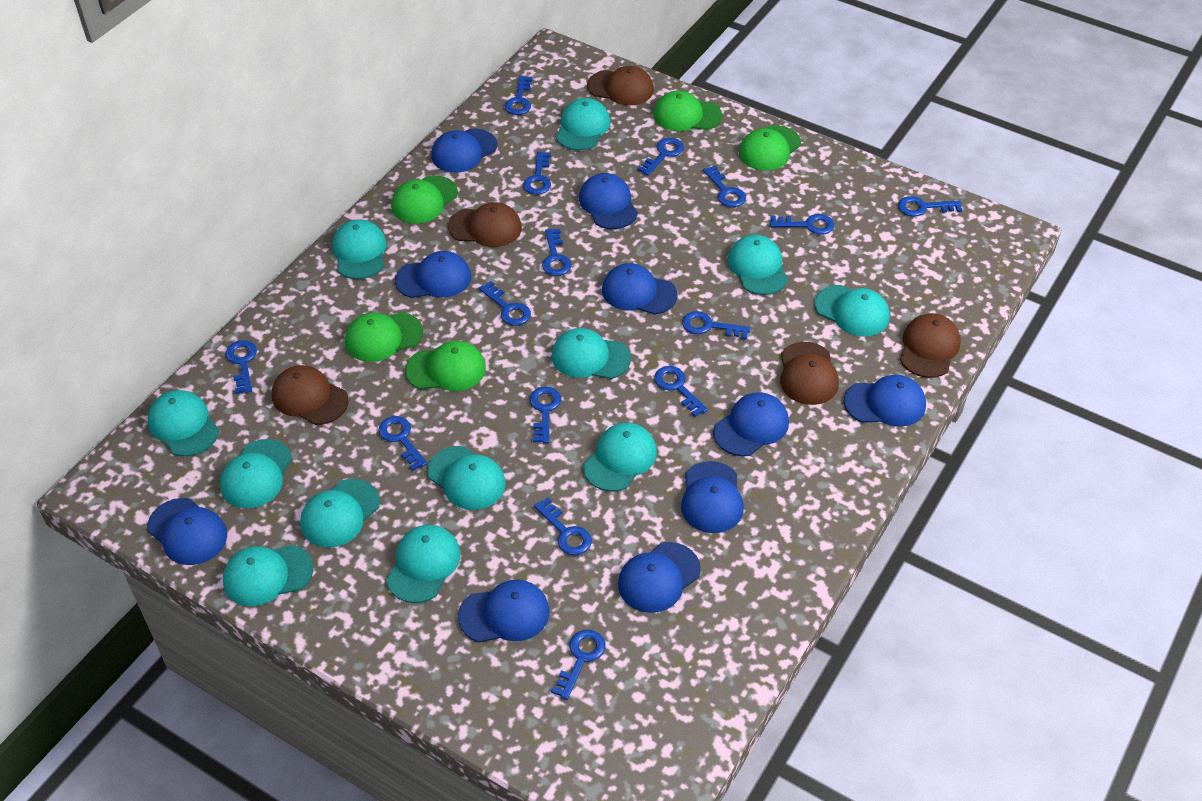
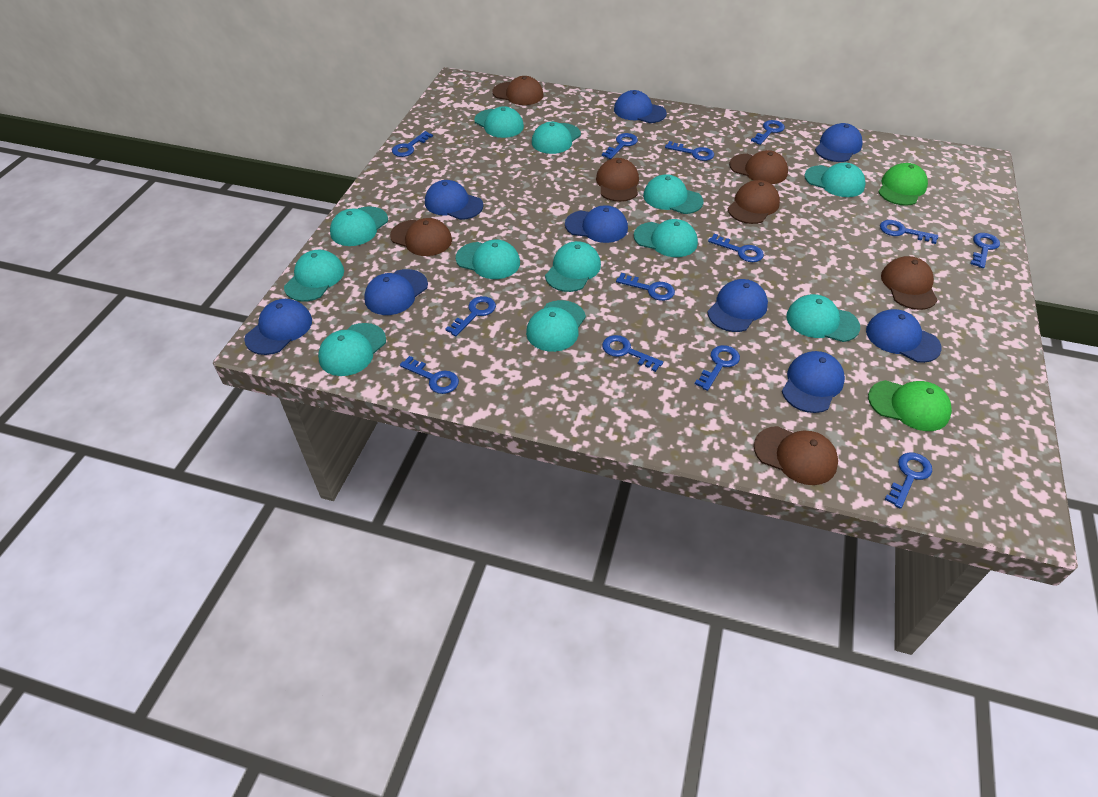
blue cap: 10 -> 9
blue key: 15 -> 13
brown cap: 5 -> 7
green cap: 5 -> 2

